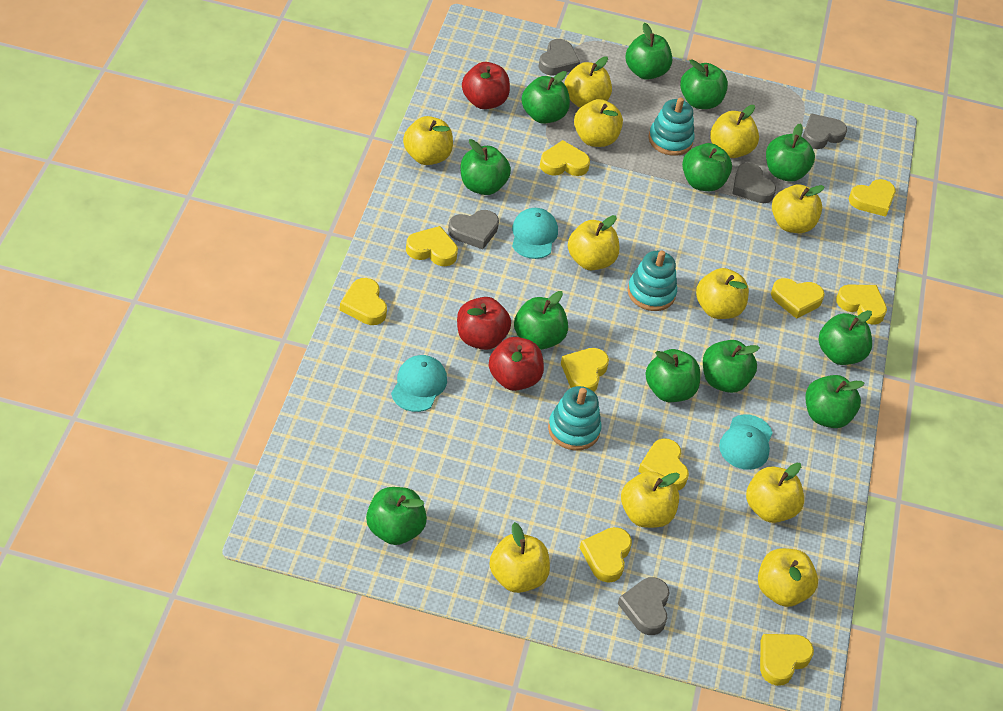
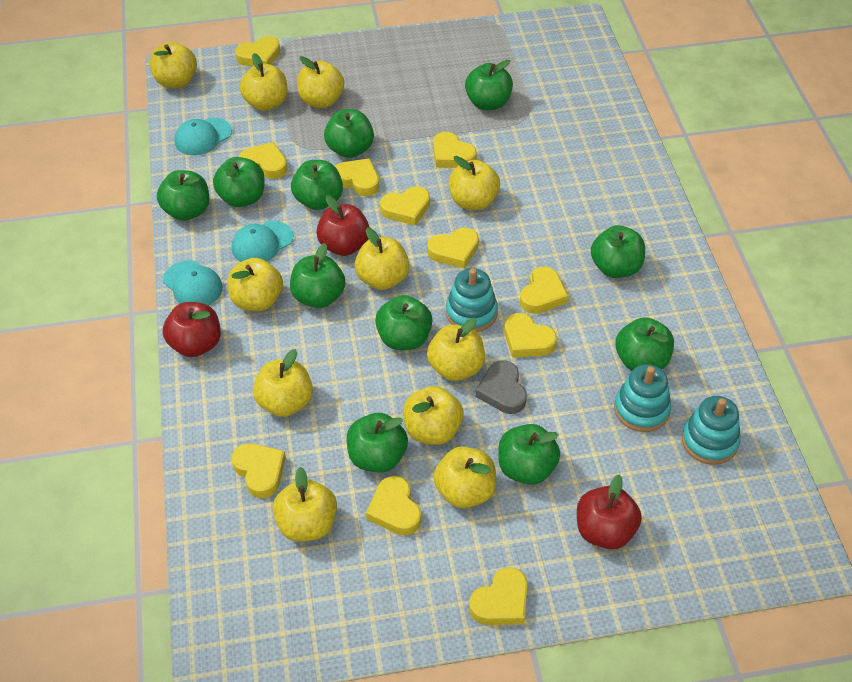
green apple: 12 -> 11
grey heart: 5 -> 1
yellow heart: 10 -> 11

